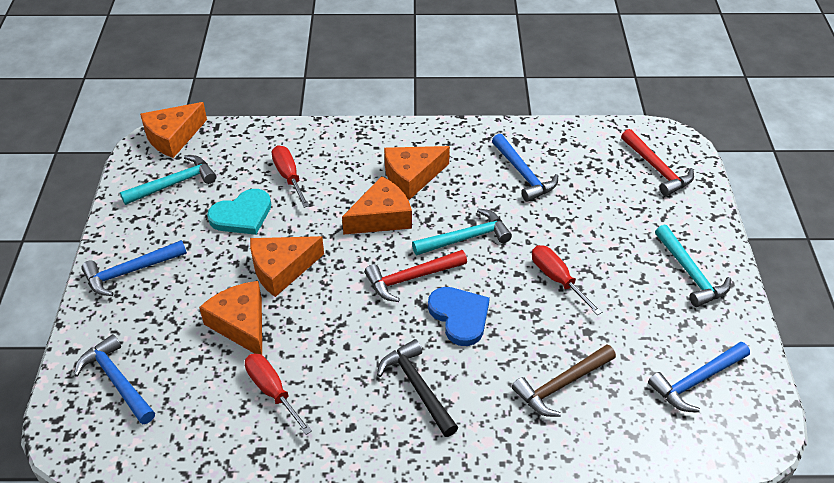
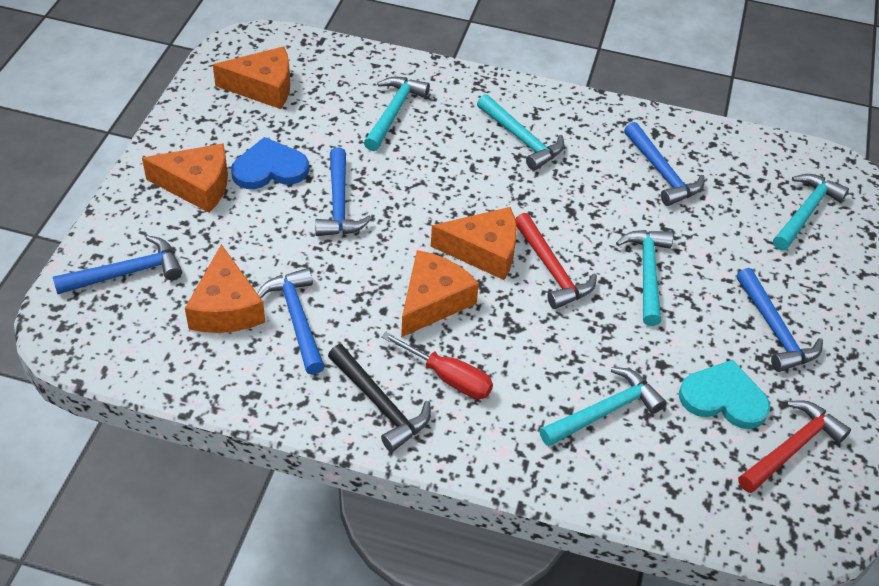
blue hammer: 4 -> 5
brown hammer: 1 -> 0
red screwdriver: 3 -> 1
turquoise hammer: 3 -> 5

